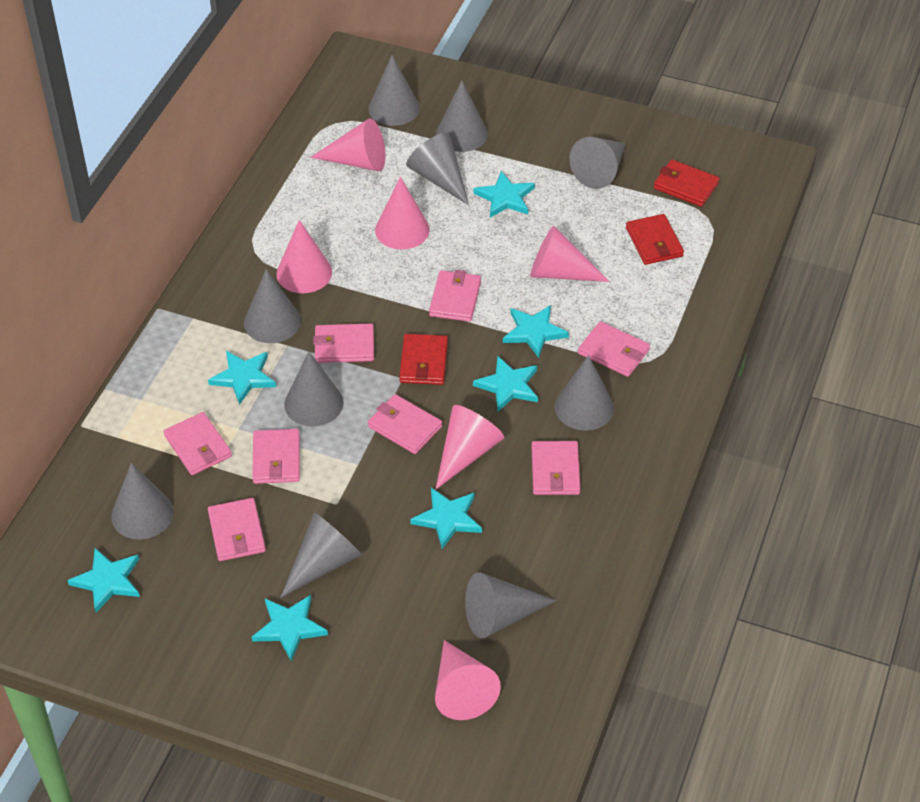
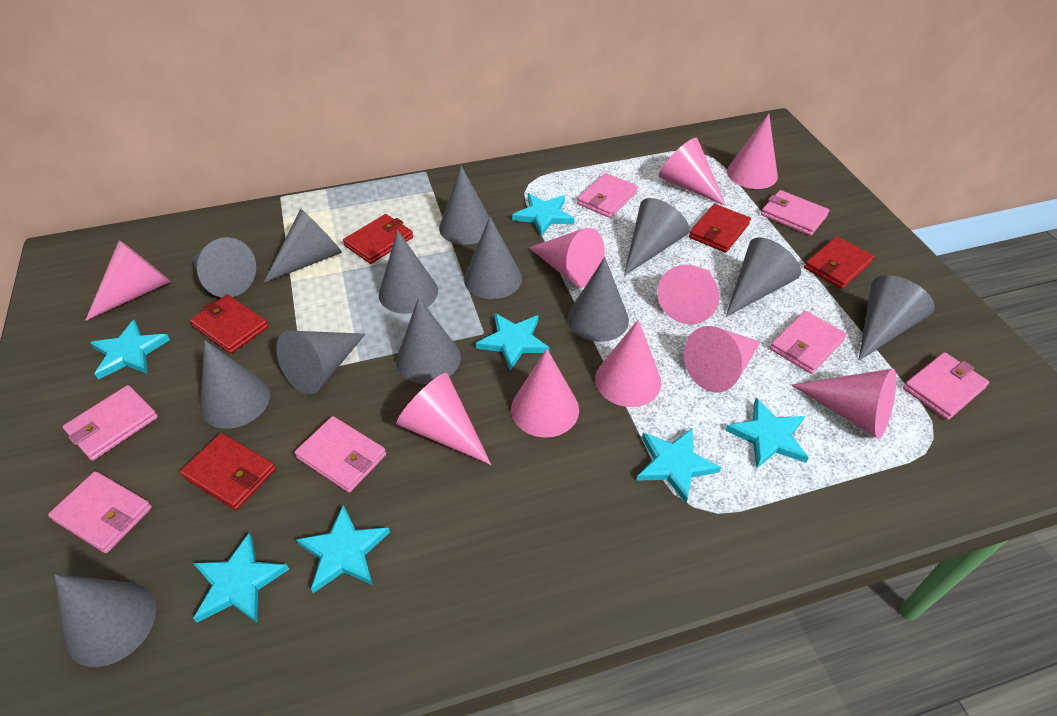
grey cone: 10 -> 13
pink cone: 6 -> 10
pink wallet: 8 -> 7
red wallet: 3 -> 5

